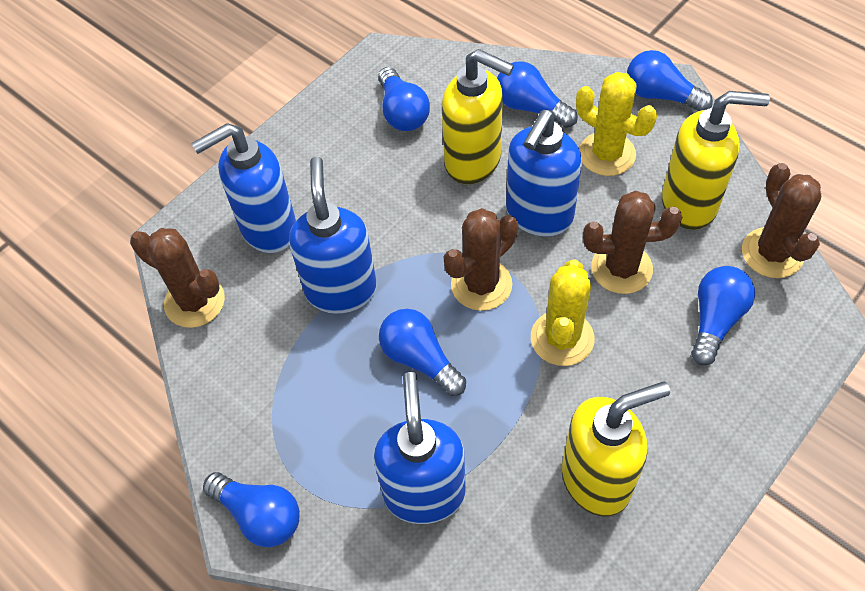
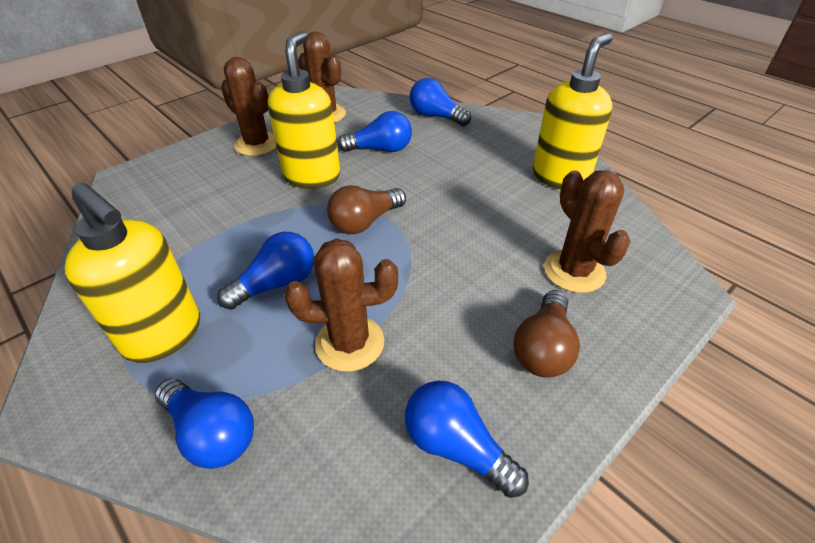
blue light bulb: 6 -> 5
blue soap dispenser: 4 -> 0
brown light bulb: 0 -> 2
yellow cactus: 2 -> 0

